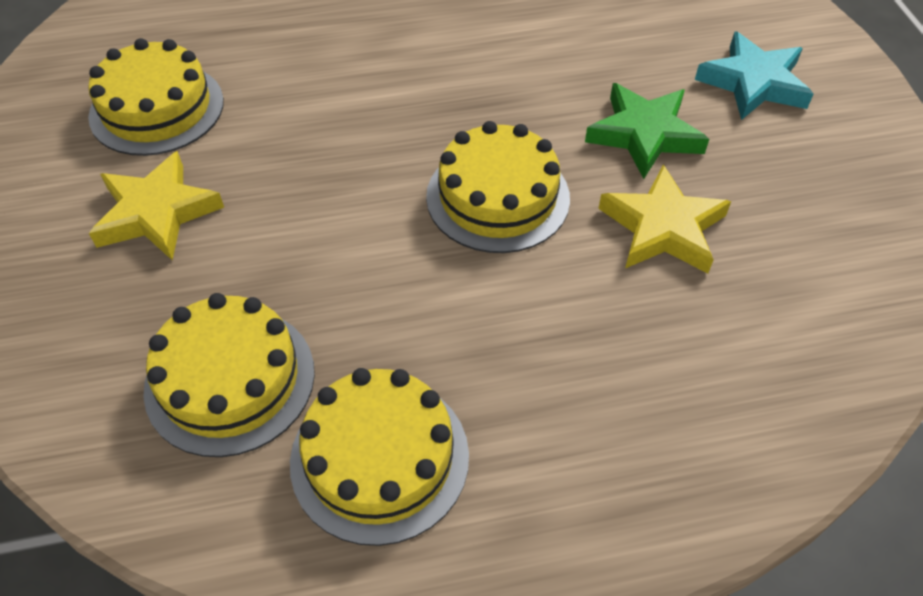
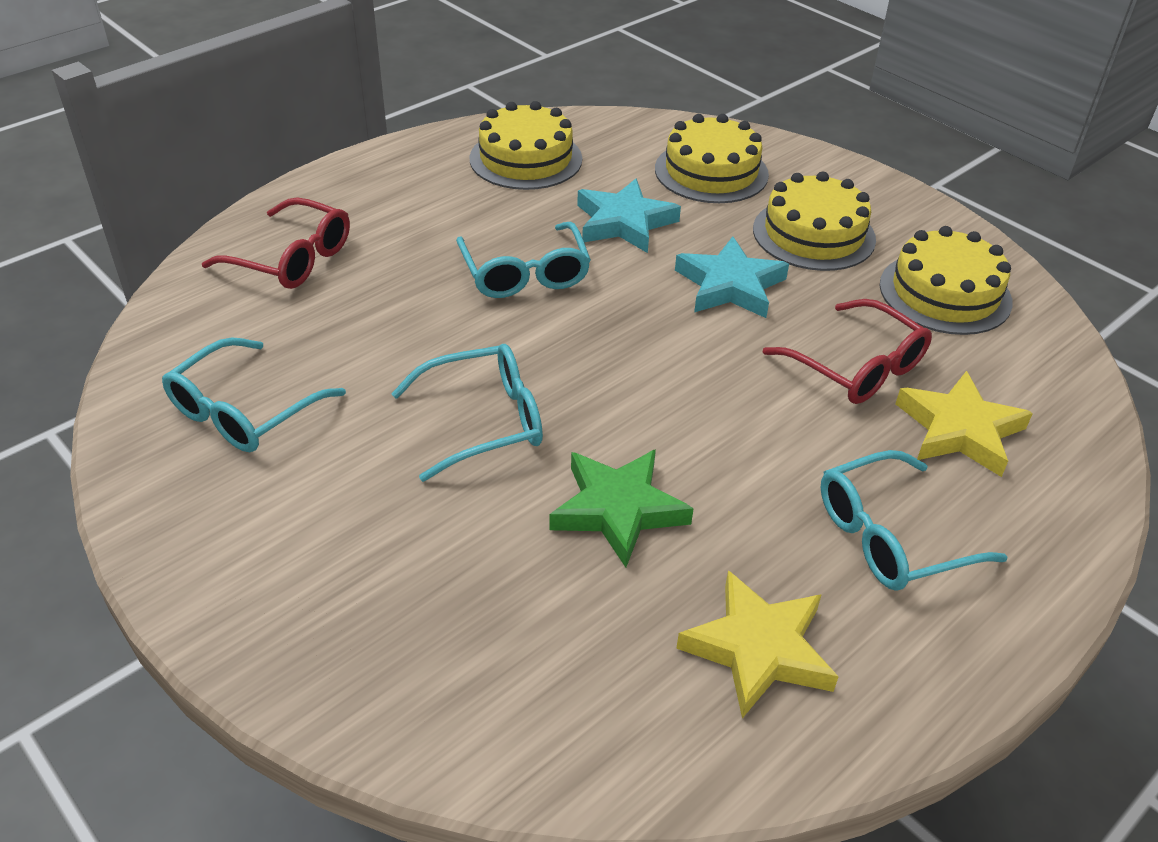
red glasses: 0 -> 2
turquoise glasses: 0 -> 4
turquoise star: 1 -> 2

